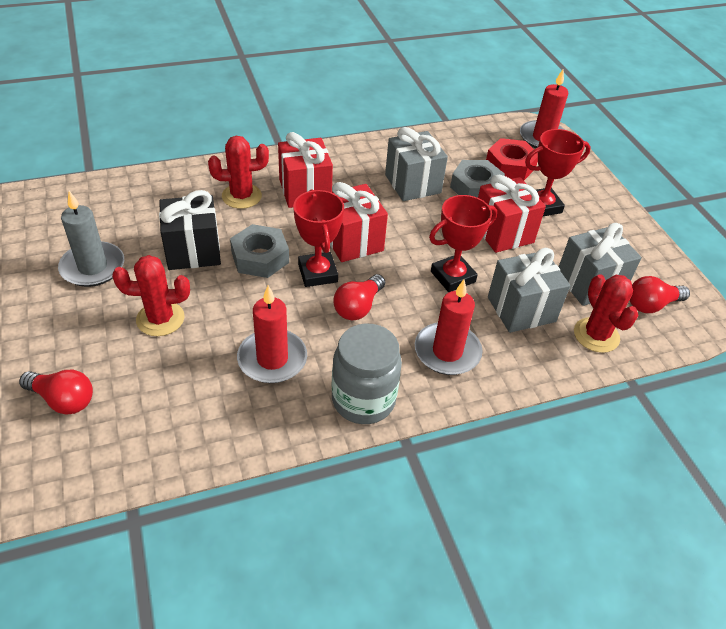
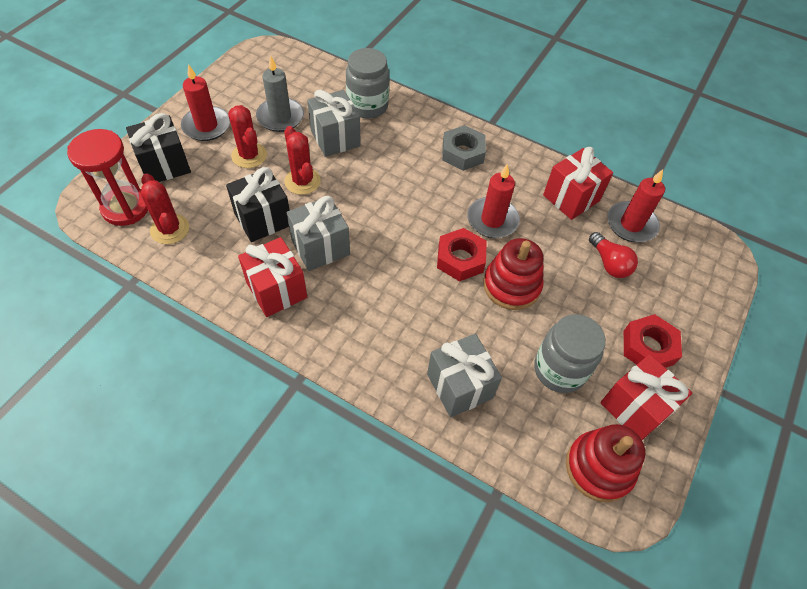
black gift: 1 -> 2
grey jar: 1 -> 2
grey nut: 2 -> 1
red hourglass: 0 -> 1
red light bulb: 3 -> 1
red nut: 1 -> 2
red stacking toy: 0 -> 2
red trophy: 3 -> 0

